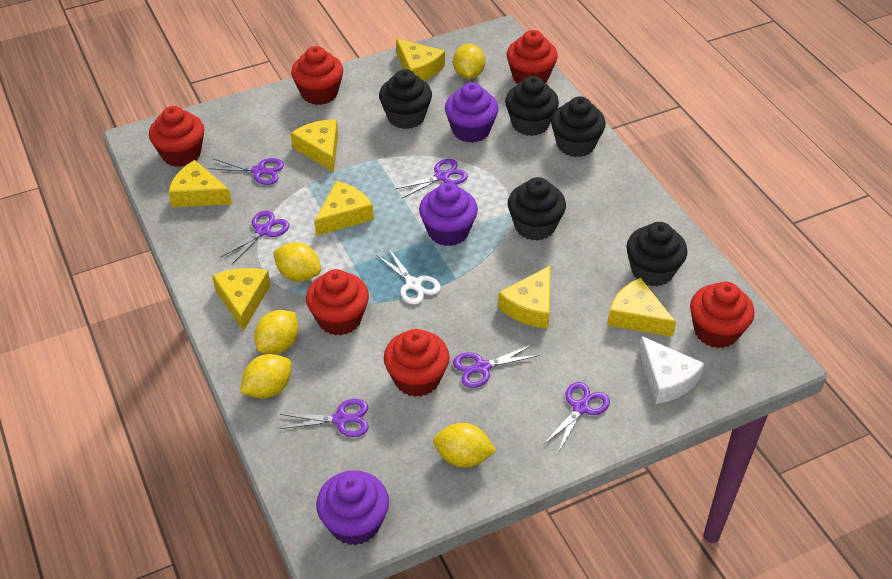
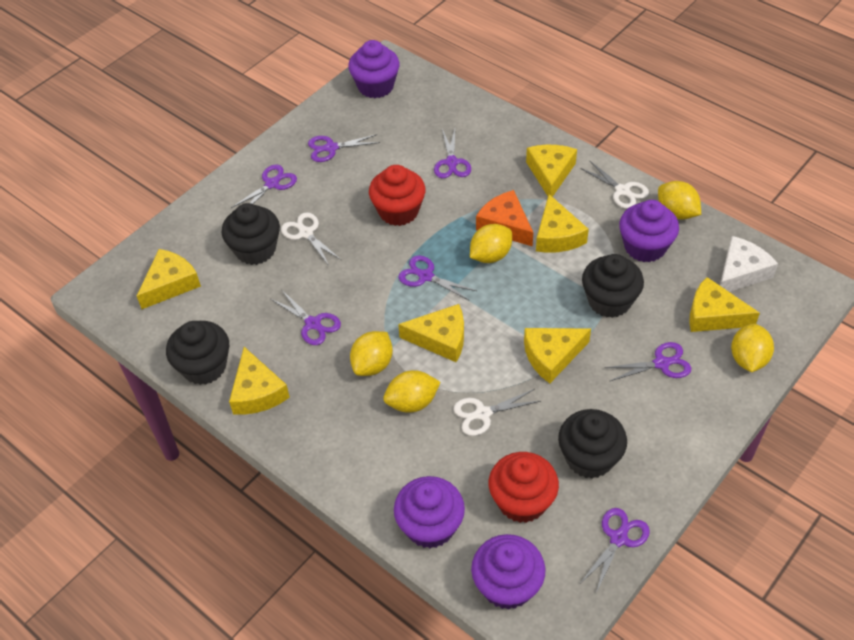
black cupcake: 5 -> 4
orange cheese: 0 -> 1
purple cupcake: 3 -> 4
purple scissors: 6 -> 7
red cupcake: 6 -> 2
white scissors: 1 -> 3

